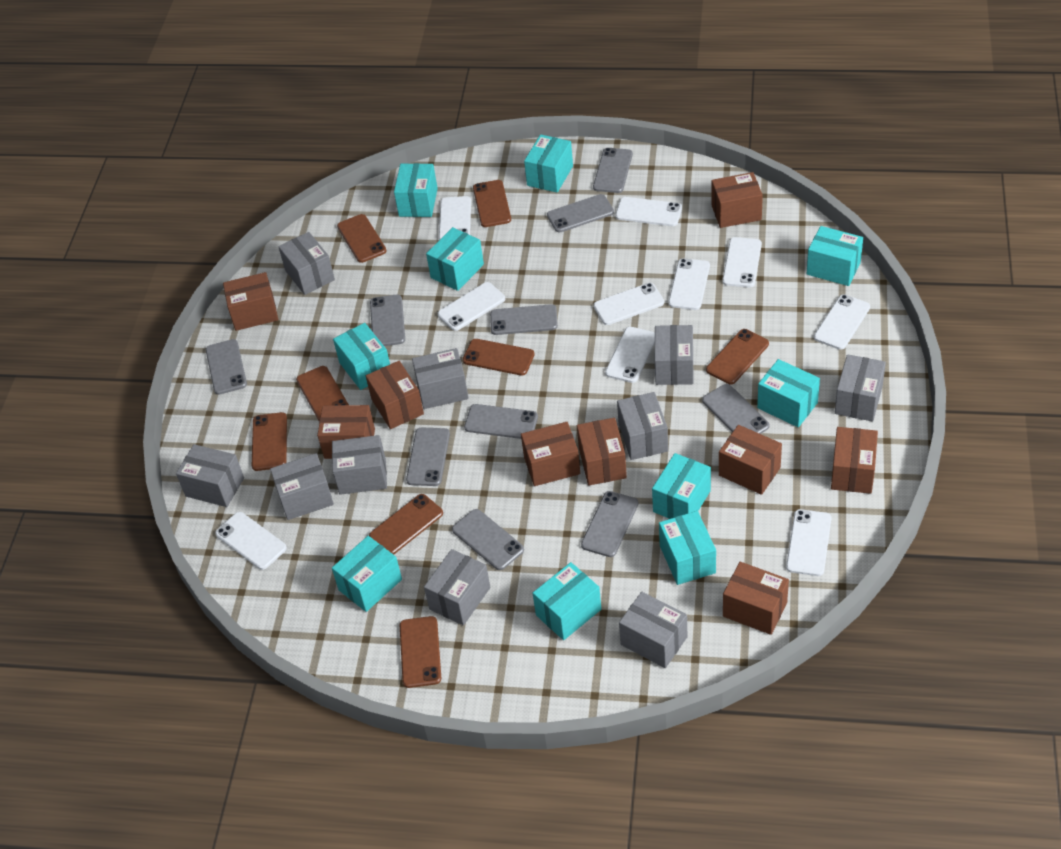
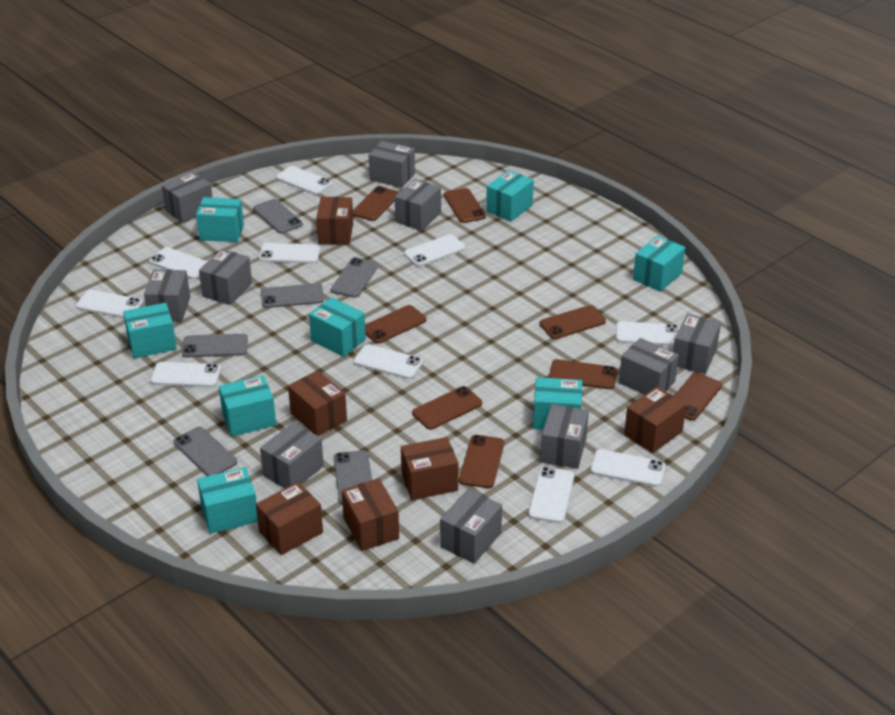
brown box: 9 -> 6
grey phone: 10 -> 6
turquoise box: 10 -> 8

